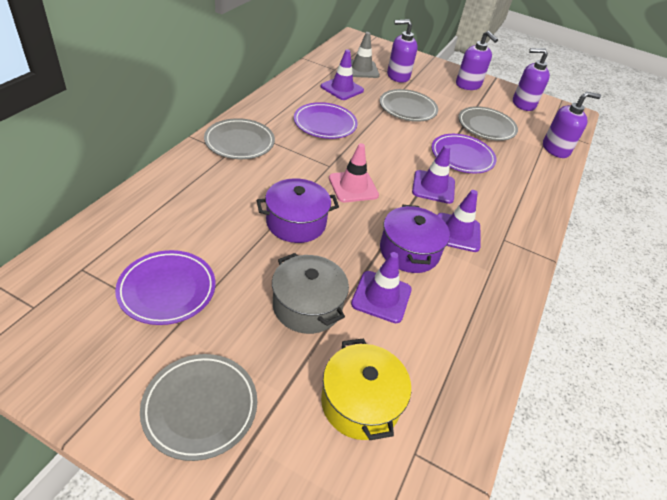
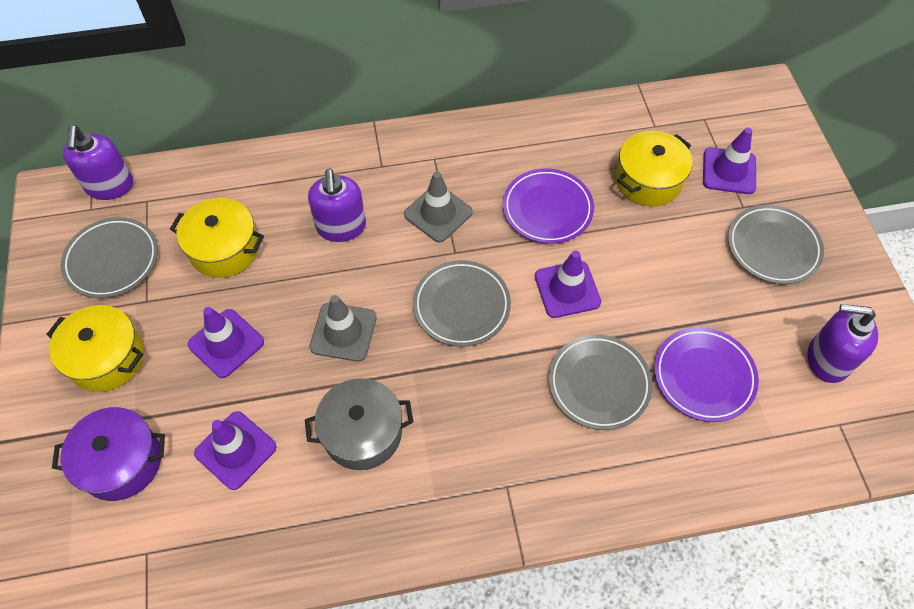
grey traffic cone: 1 -> 2
pink traffic cone: 1 -> 0
purple plate: 3 -> 2
purple pot: 2 -> 1
purple soap dispenser: 4 -> 3
yellow pot: 1 -> 3

